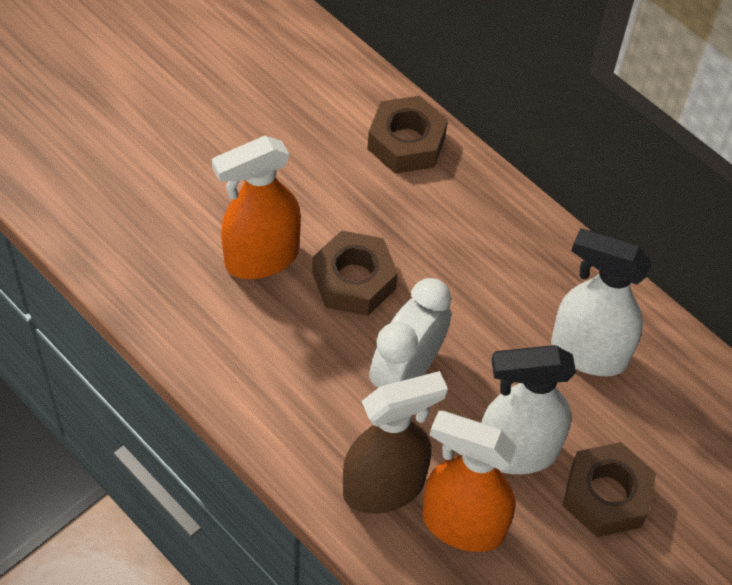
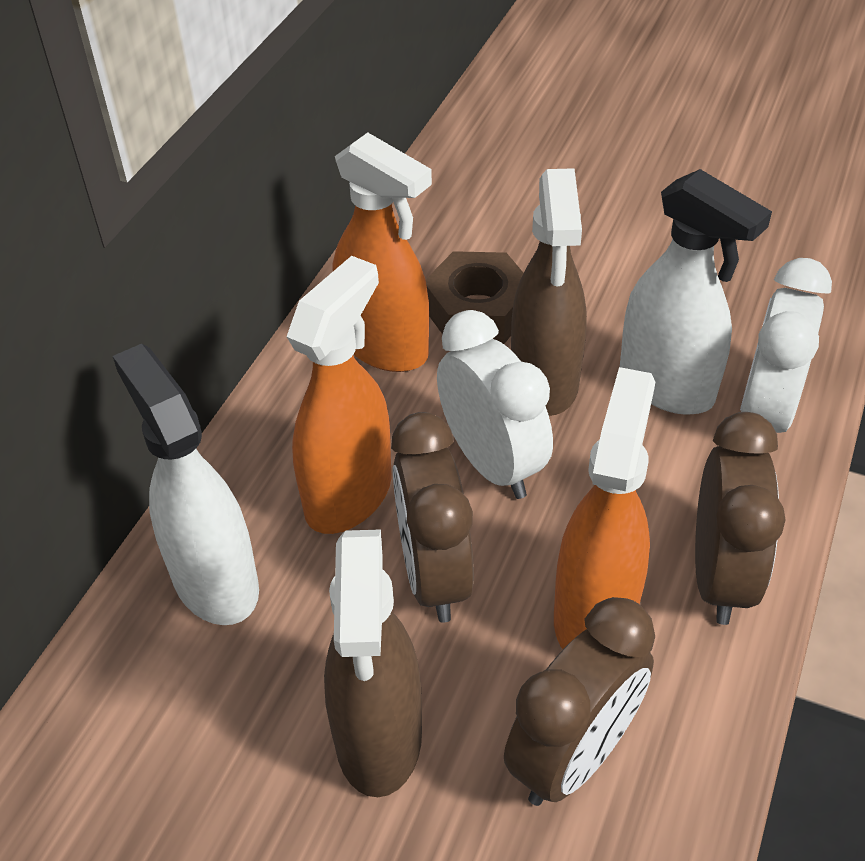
brown clock: 0 -> 3
brown nut: 3 -> 1
brown spray bottle: 1 -> 2
orange spray bottle: 2 -> 3
white clock: 1 -> 2

